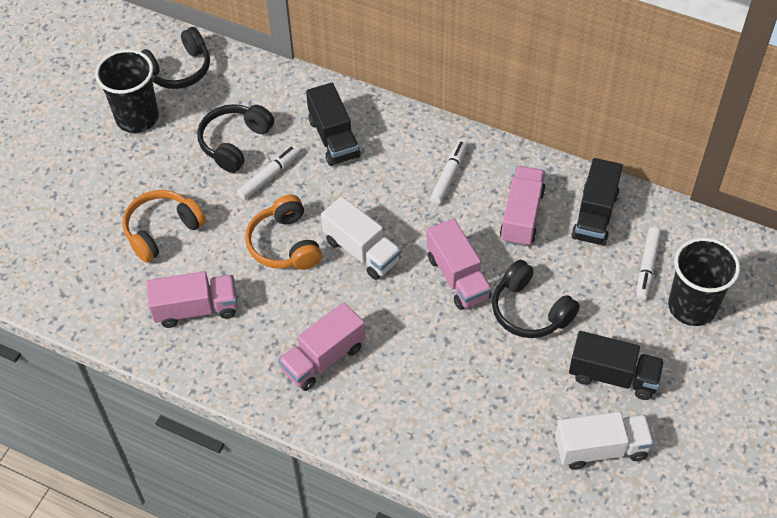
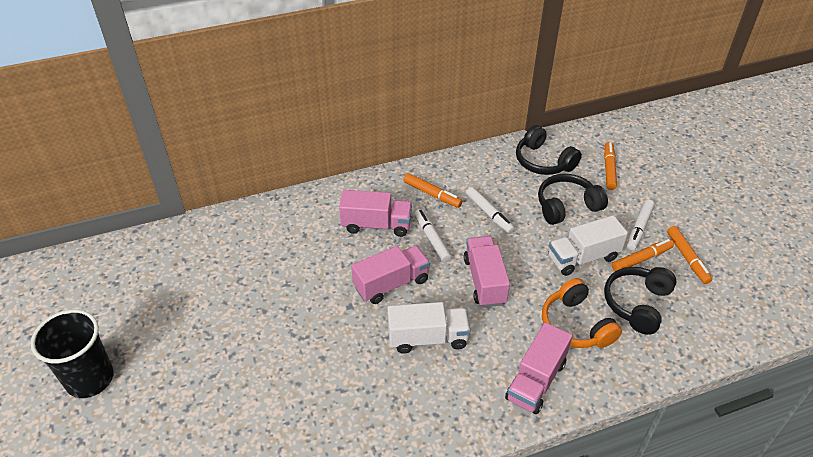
black cup: 2 -> 1
black truck: 3 -> 0
orange headphones: 2 -> 1
orange marker: 0 -> 4

